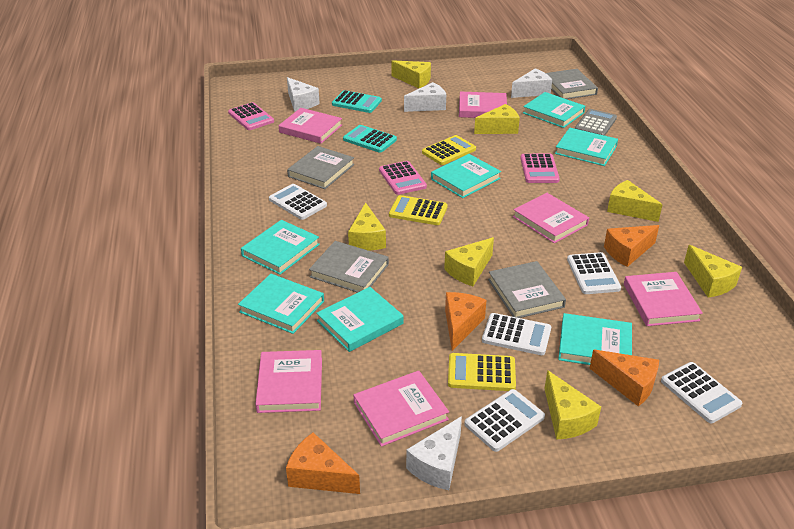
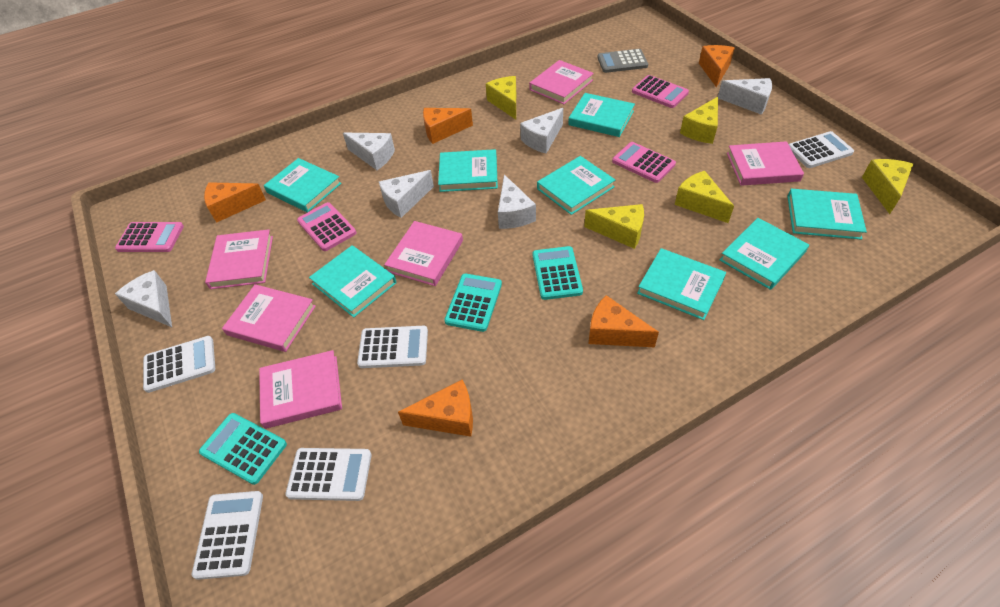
grey book: 4 -> 0
orange cheese: 4 -> 5
pink calculator: 3 -> 4
turquoise book: 7 -> 8
turquoise calculator: 2 -> 3
white cheese: 4 -> 6
yellow calculator: 3 -> 0
yellow cheese: 7 -> 5

